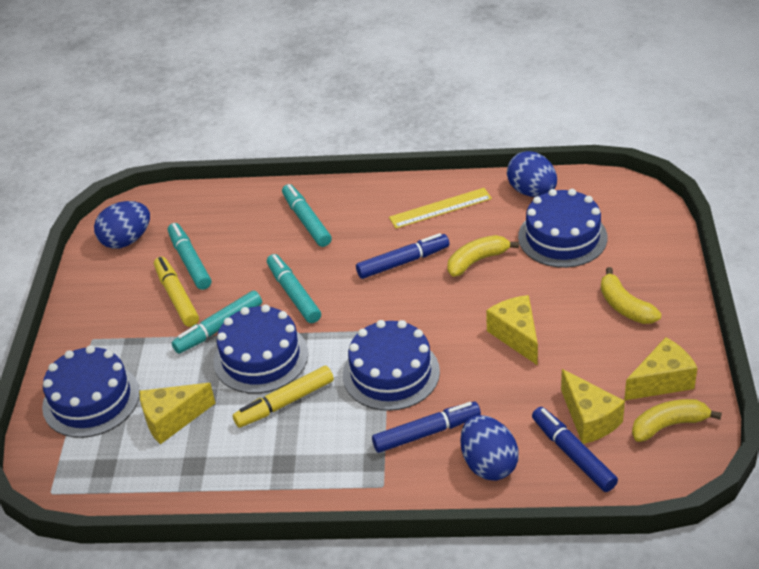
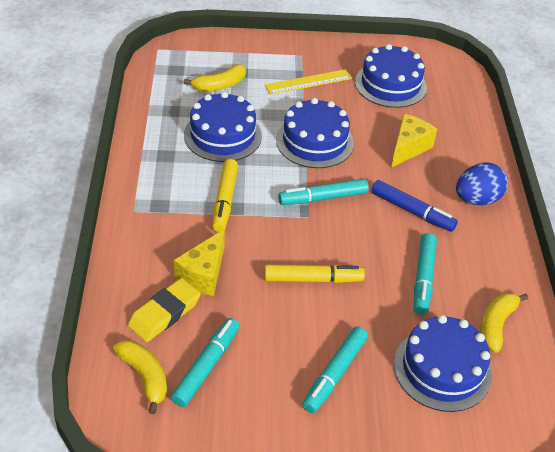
blue egg: 3 -> 1
blue marker: 3 -> 1
yellow cheese: 4 -> 2
yellow eraser: 0 -> 1

